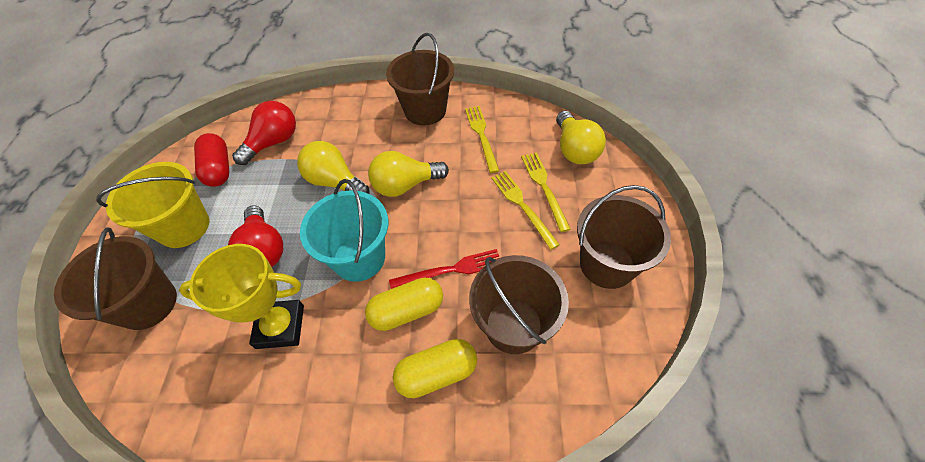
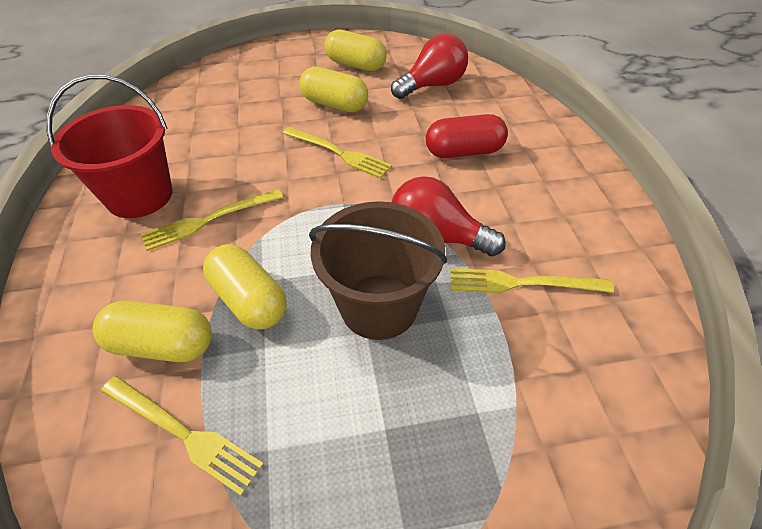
brown bucket: 4 -> 1
red bucket: 0 -> 1
red fork: 1 -> 0
turquoise bucket: 1 -> 0
yellow bucket: 1 -> 0
yellow capsule: 2 -> 4
yellow fork: 3 -> 4
yellow light bulb: 3 -> 0
yellow trophy: 1 -> 0

